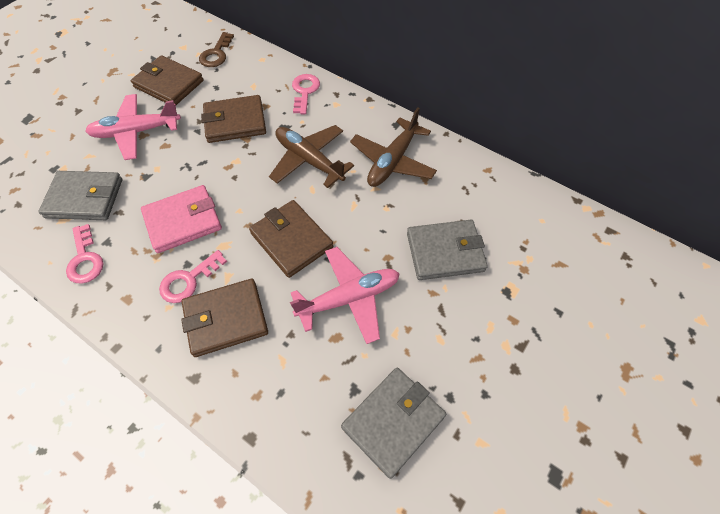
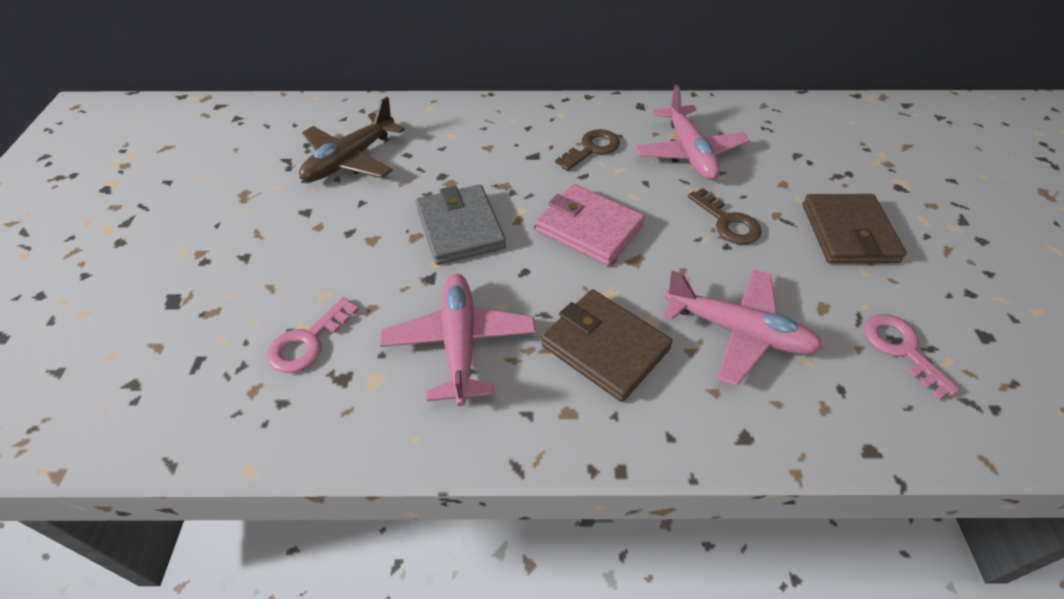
brown key: 1 -> 2
brown plane: 2 -> 1
brown wallet: 4 -> 2
grey wallet: 3 -> 1
pink key: 3 -> 2
pink plane: 2 -> 3

